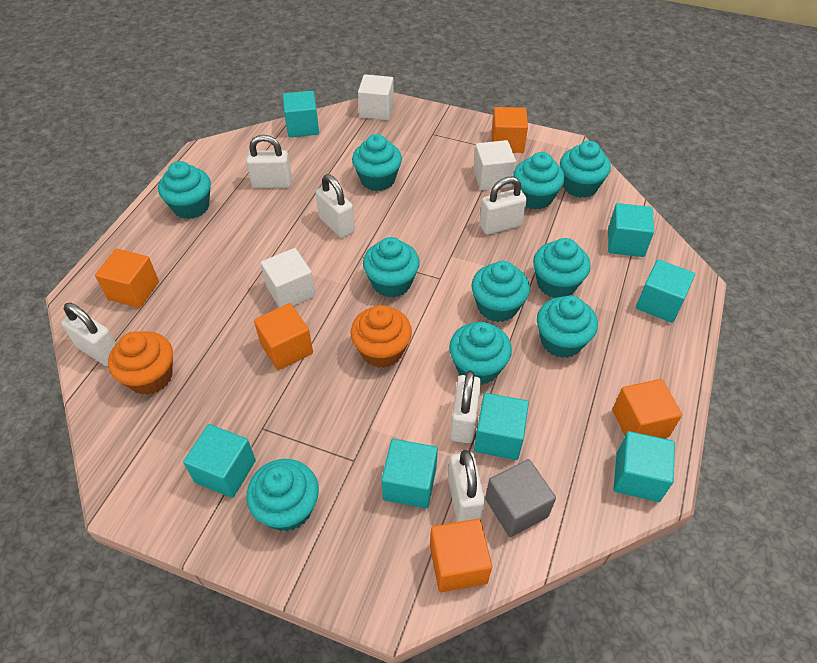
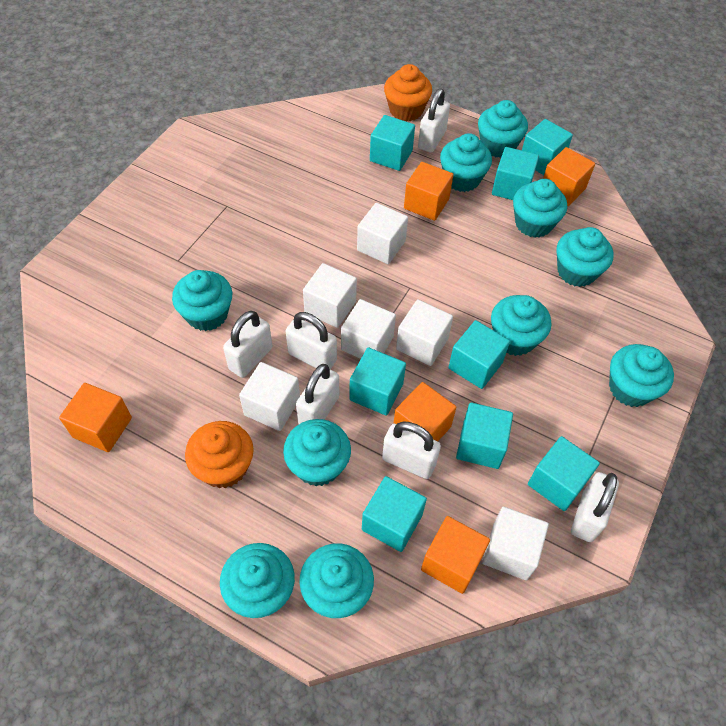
grey cube: 1 -> 0
turquoise cube: 7 -> 8
white cube: 3 -> 6

